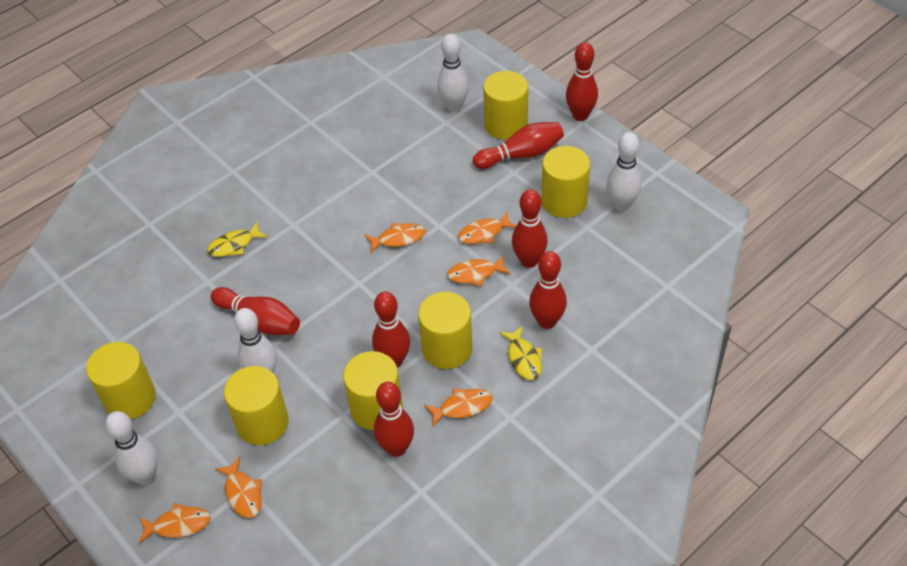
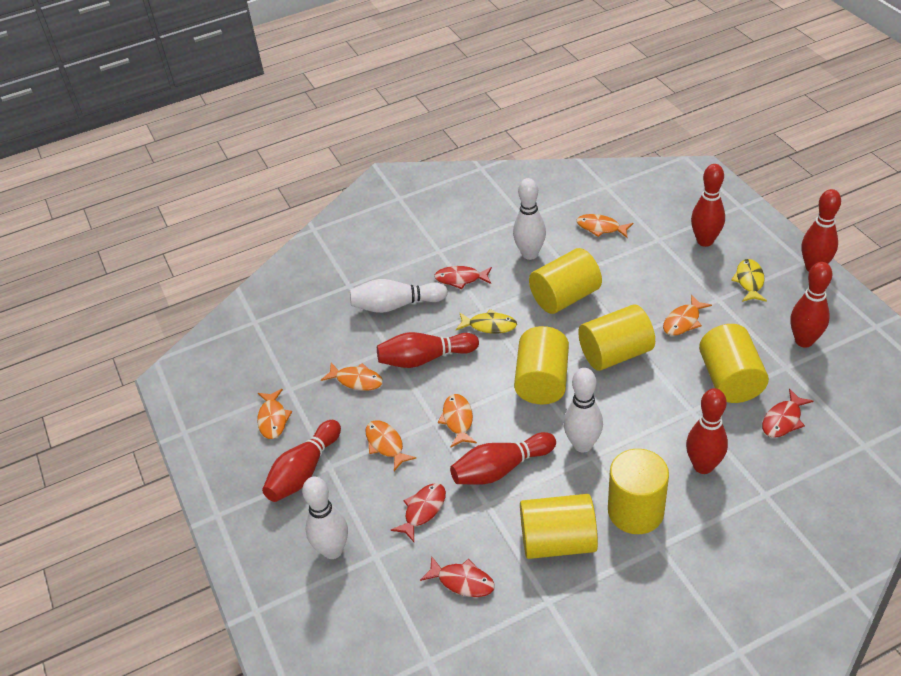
red fish: 0 -> 4

